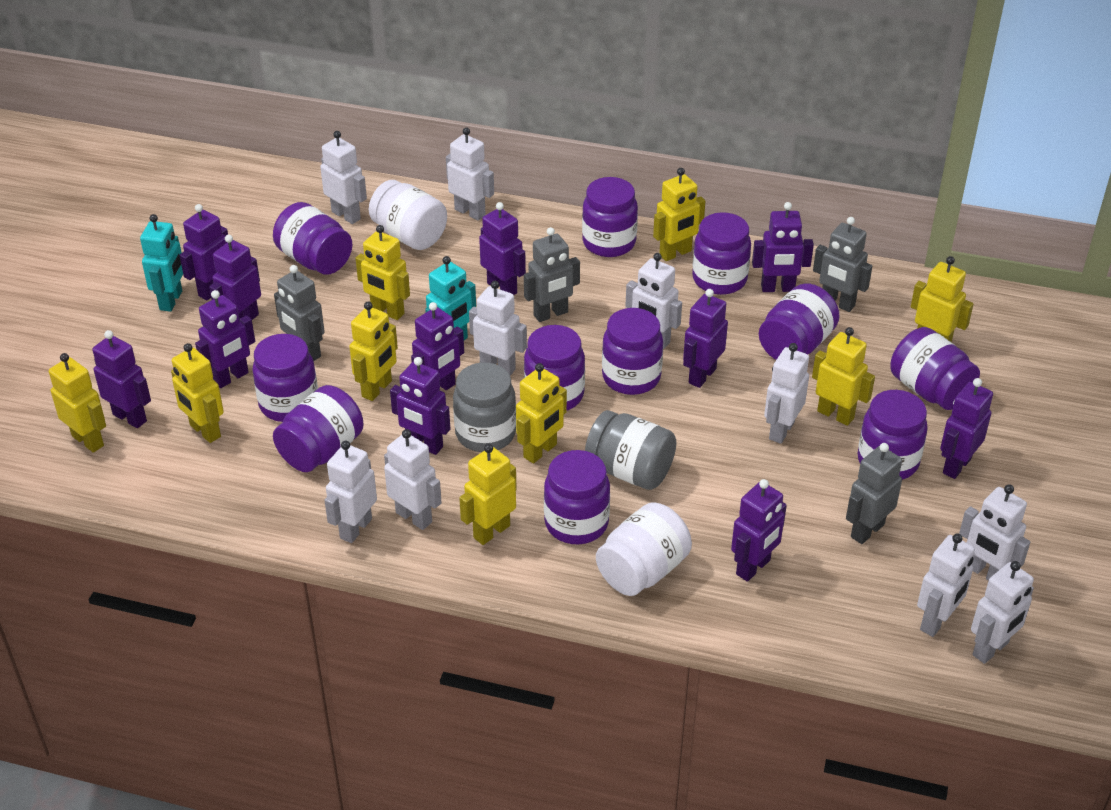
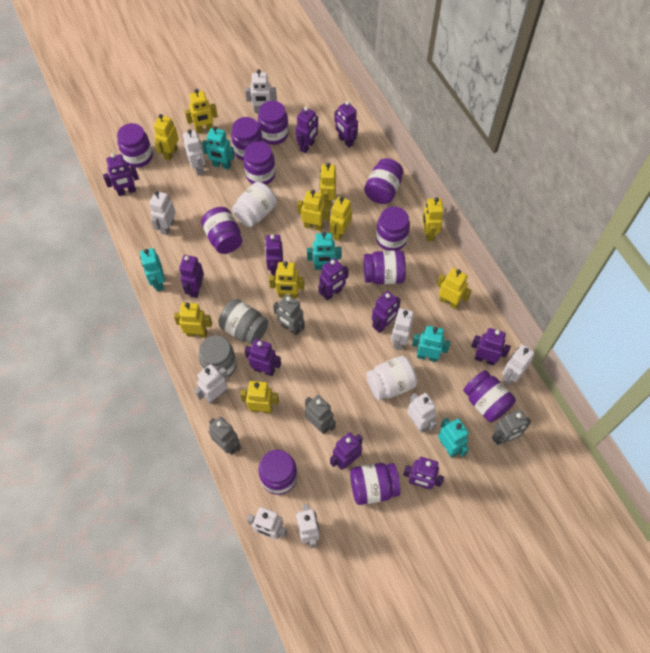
turquoise robot: 2 -> 5
white robot: 10 -> 9
yellow robot: 9 -> 10

